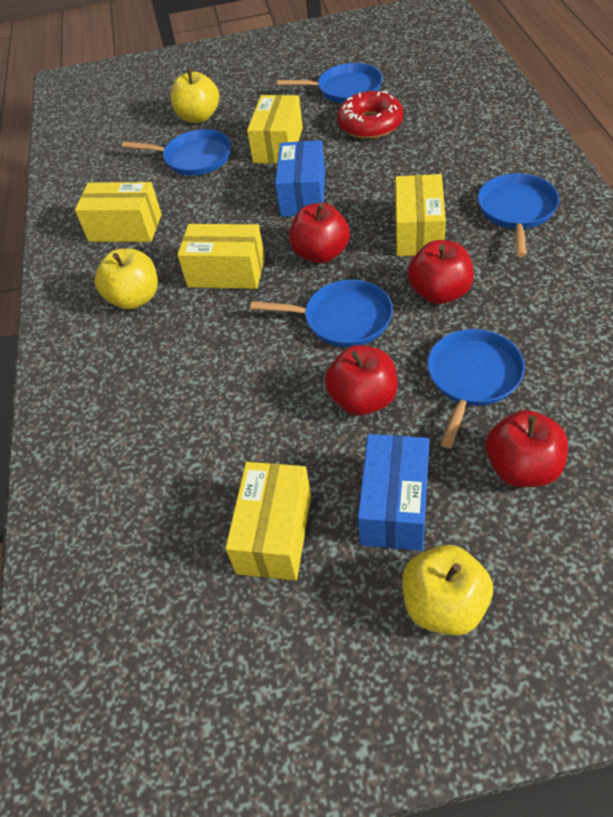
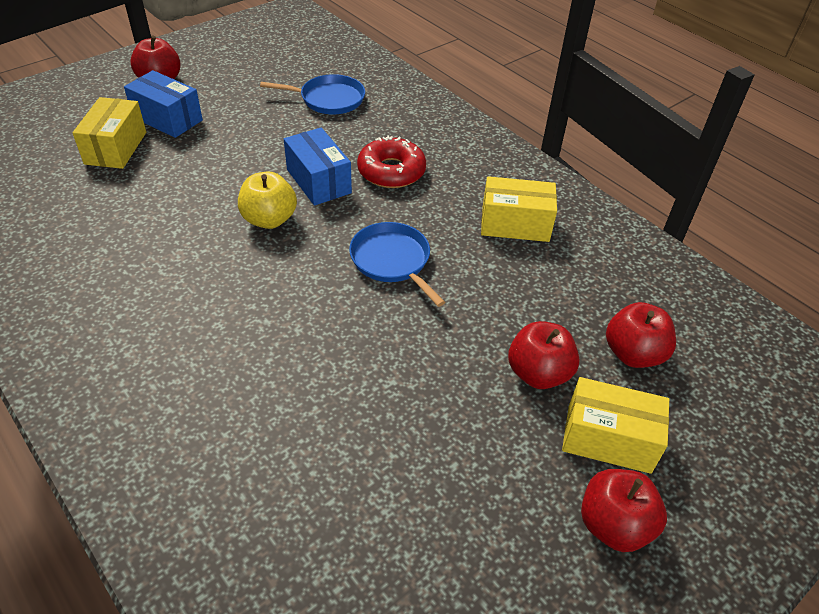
blue pan: 5 -> 2
yellow apple: 3 -> 1
yellow box: 5 -> 3

